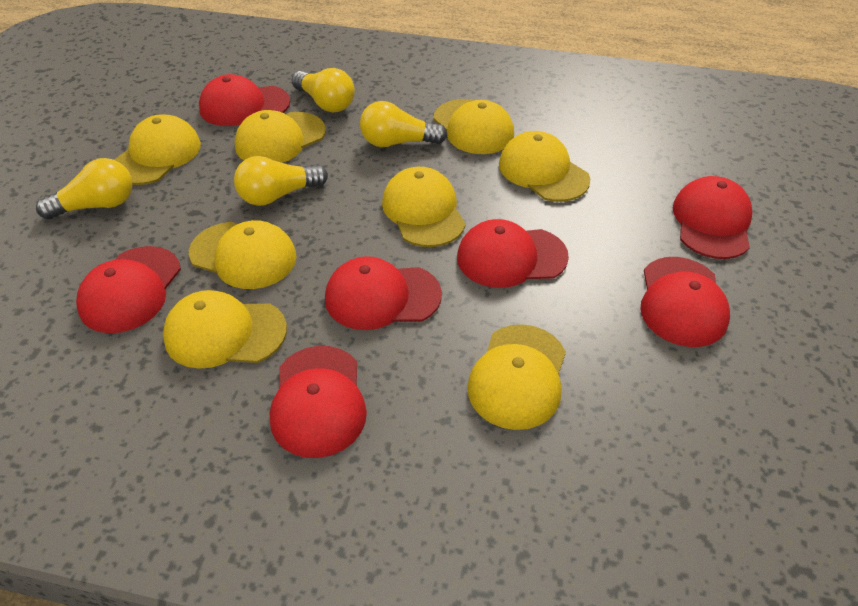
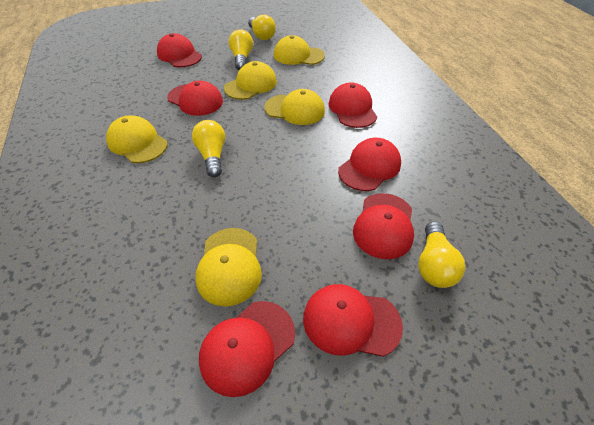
yellow cap: 8 -> 5

